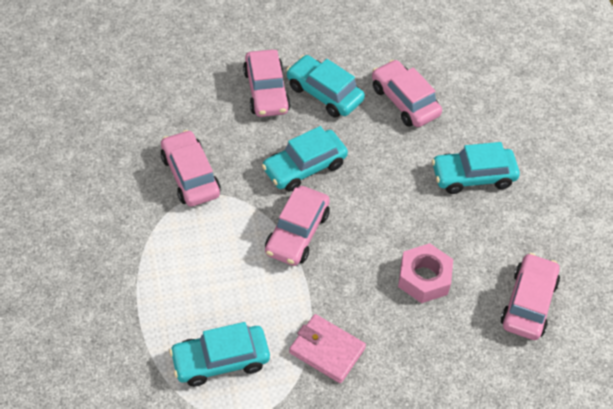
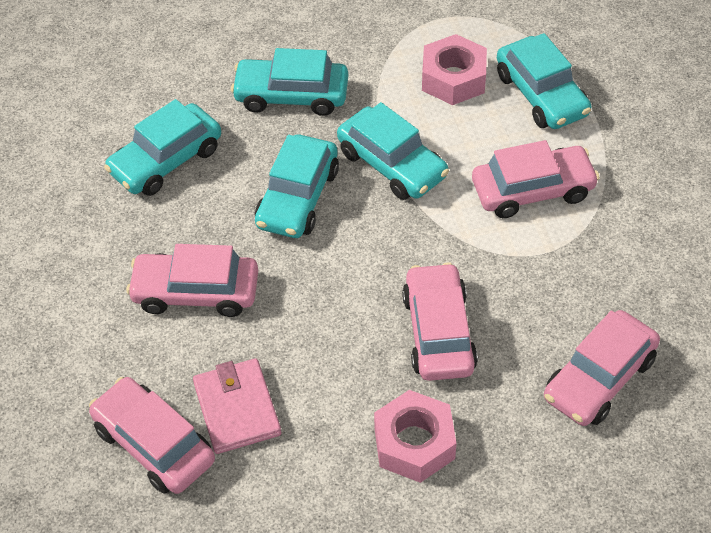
pink nut: 1 -> 2
turquoise car: 4 -> 5

